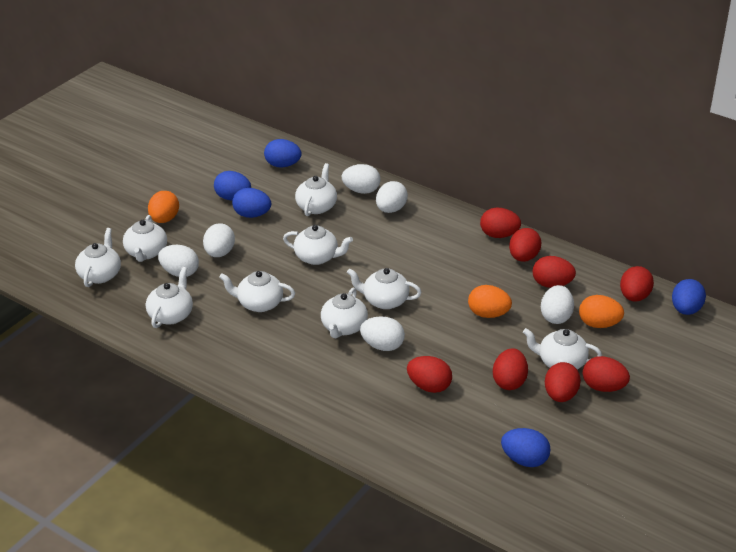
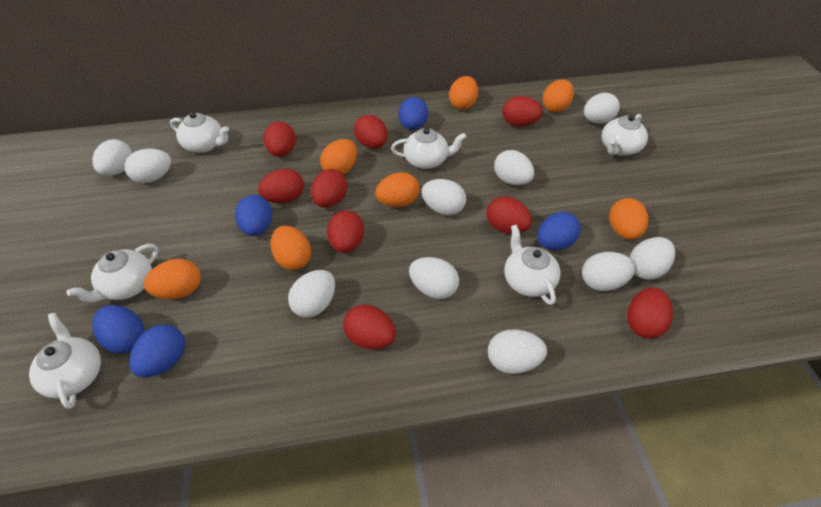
orange egg: 3 -> 7
red egg: 8 -> 9
white egg: 6 -> 10
white teapot: 9 -> 6

